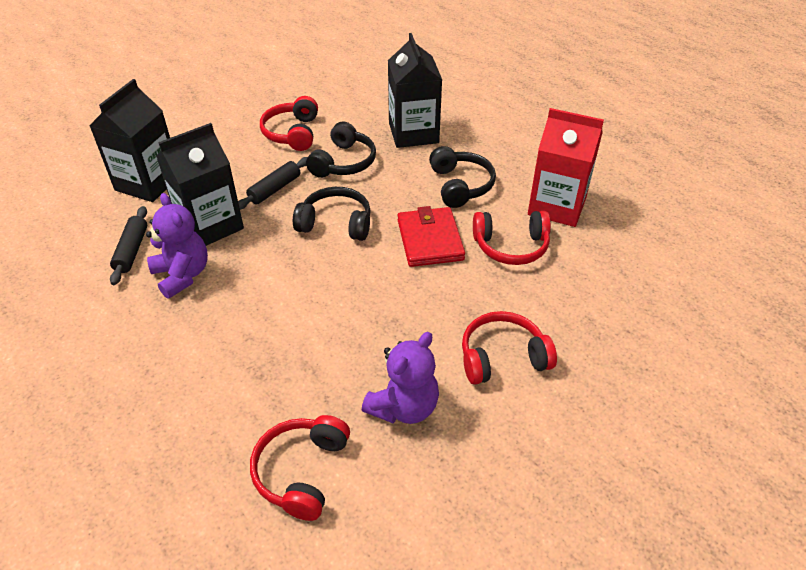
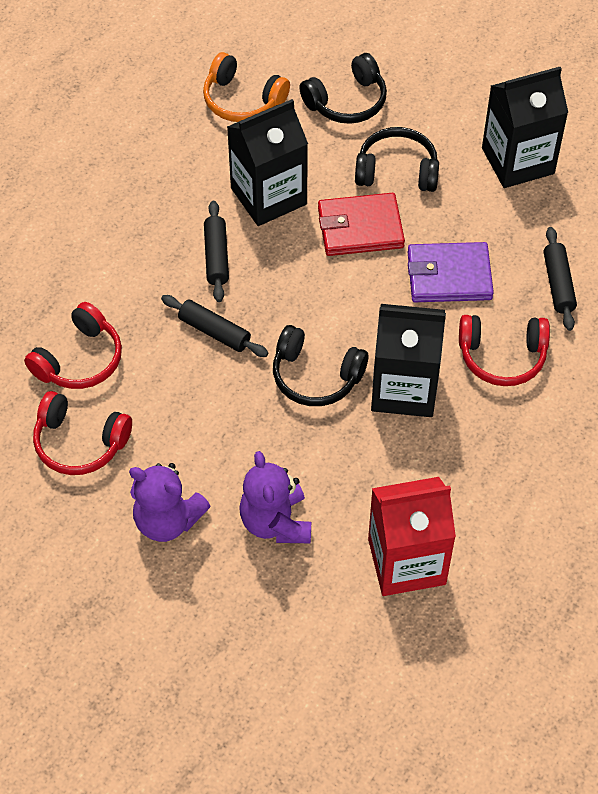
black rolling pin: 2 -> 3
orange headphones: 0 -> 1
purple wallet: 0 -> 1
red headphones: 4 -> 3

